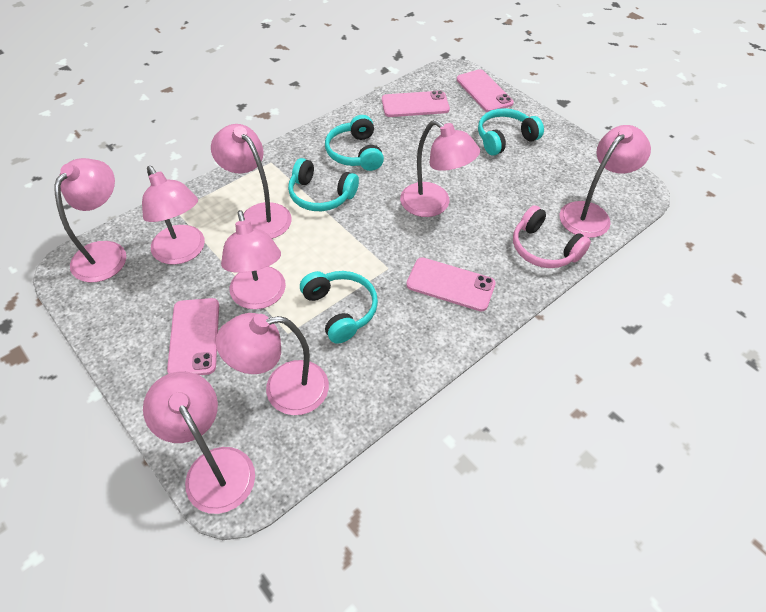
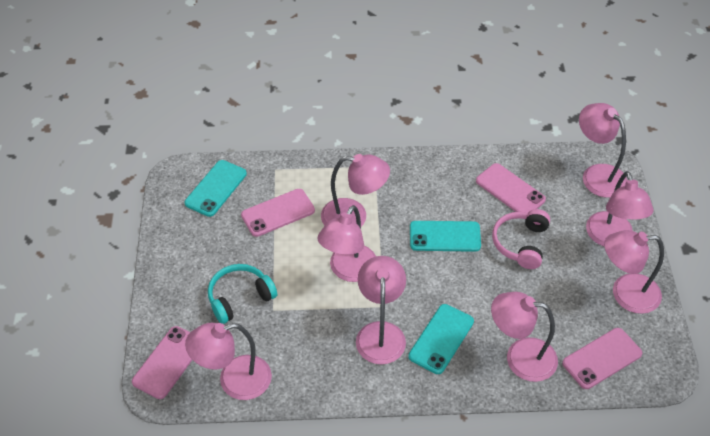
turquoise headphones: 4 -> 1
turquoise phone: 0 -> 3

